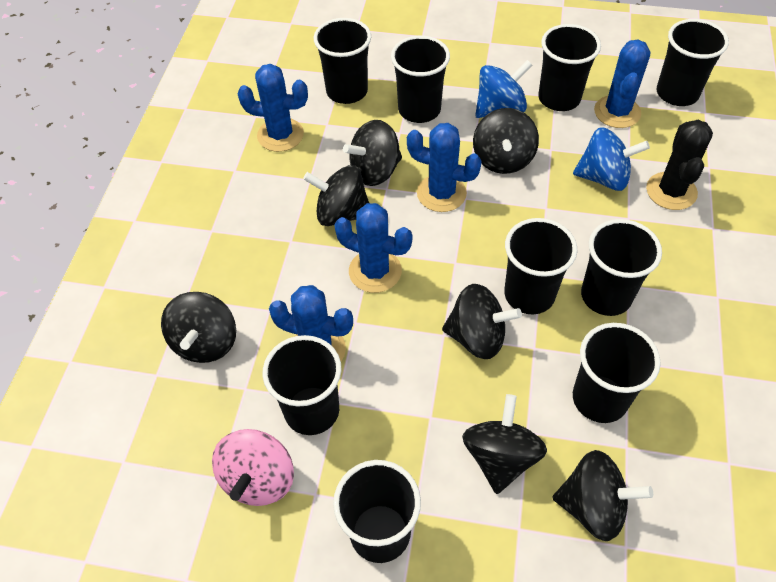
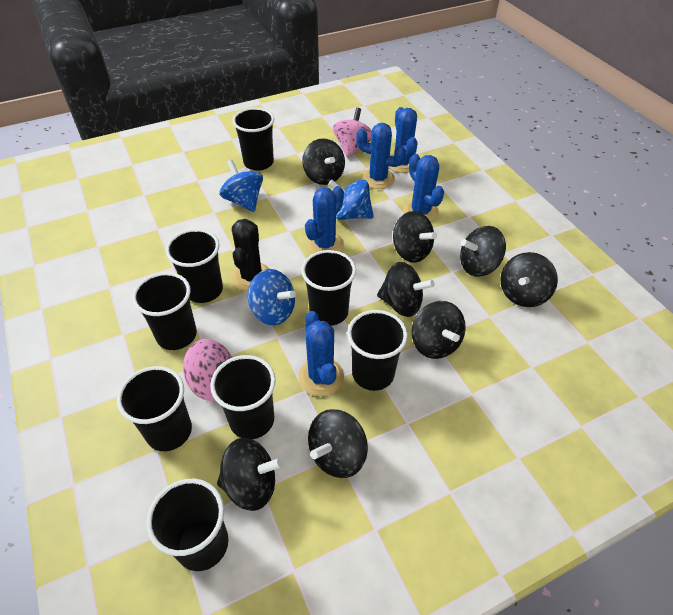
black cup: 9 -> 8
black spinning top: 7 -> 8
blue spinning top: 2 -> 3
pink spinning top: 1 -> 2

